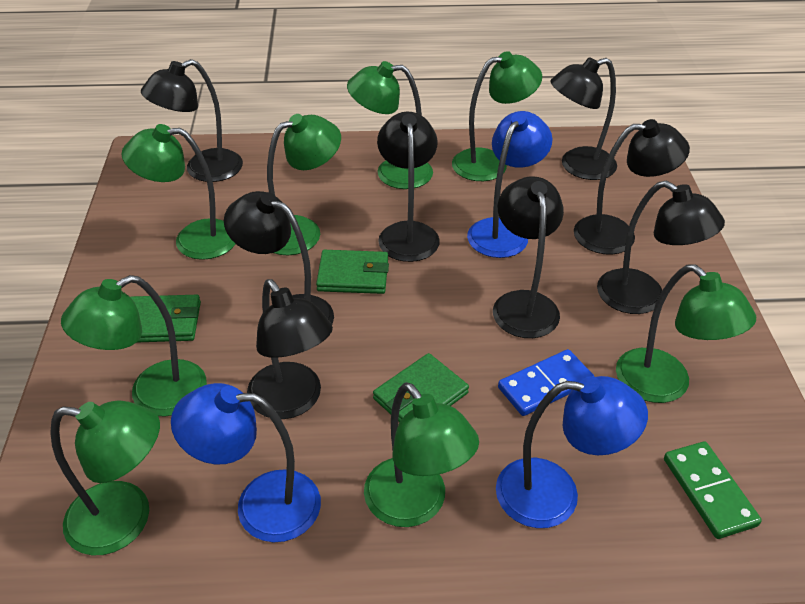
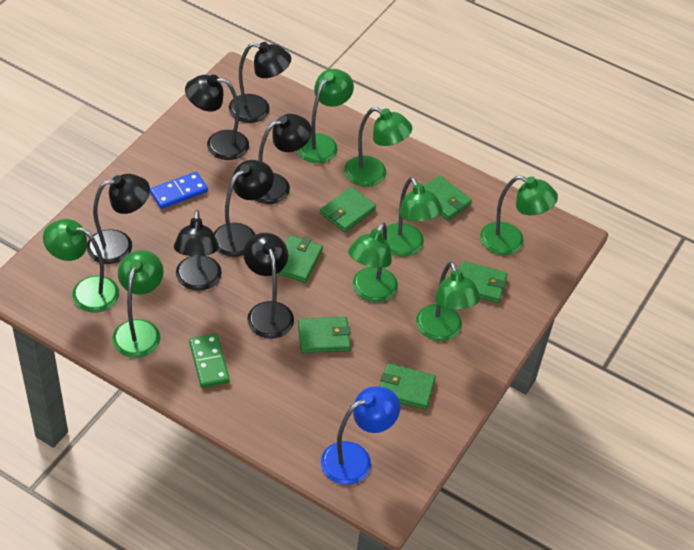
black lamp: 8 -> 7
blue lamp: 3 -> 1
green wallet: 3 -> 6

